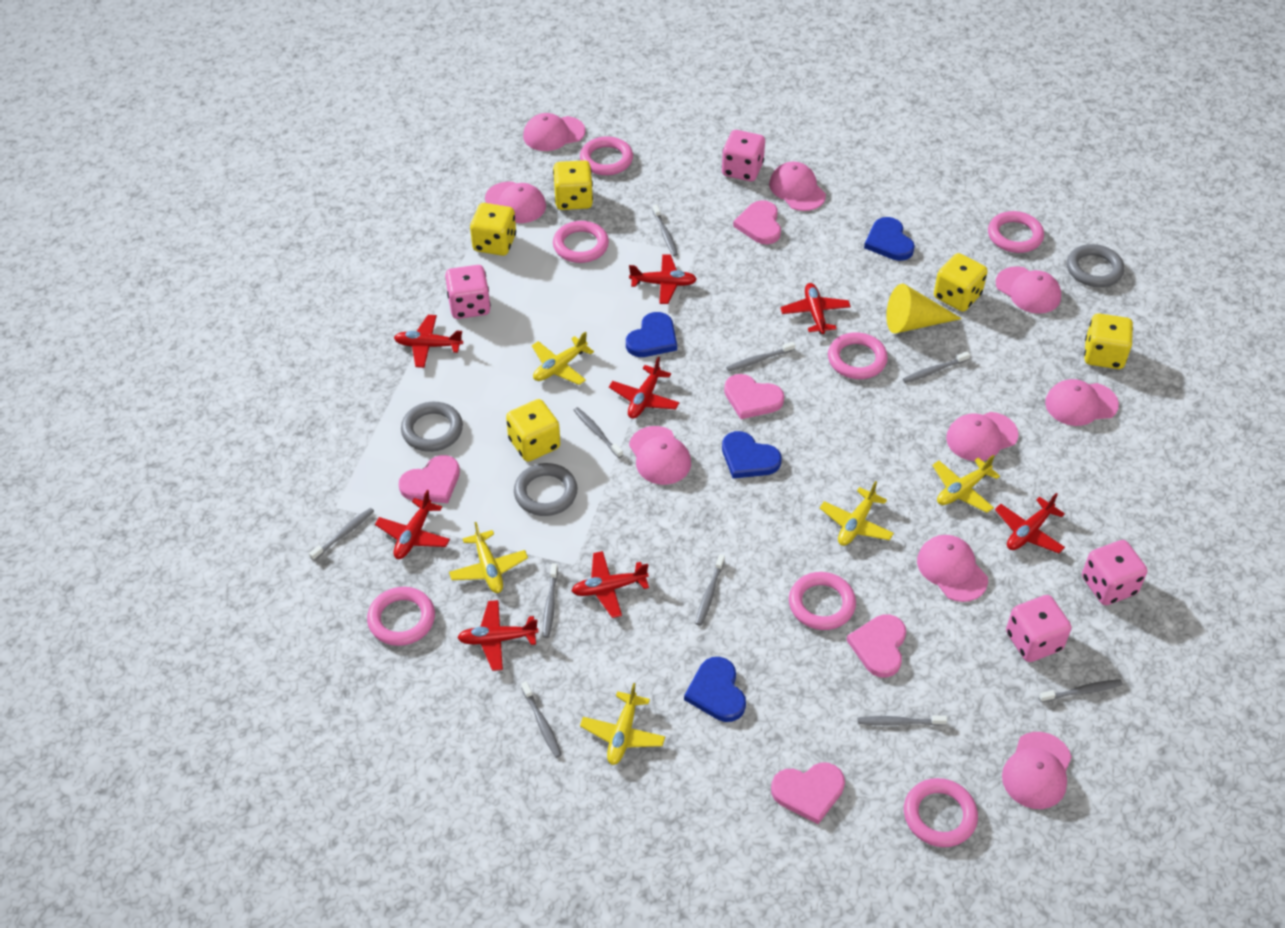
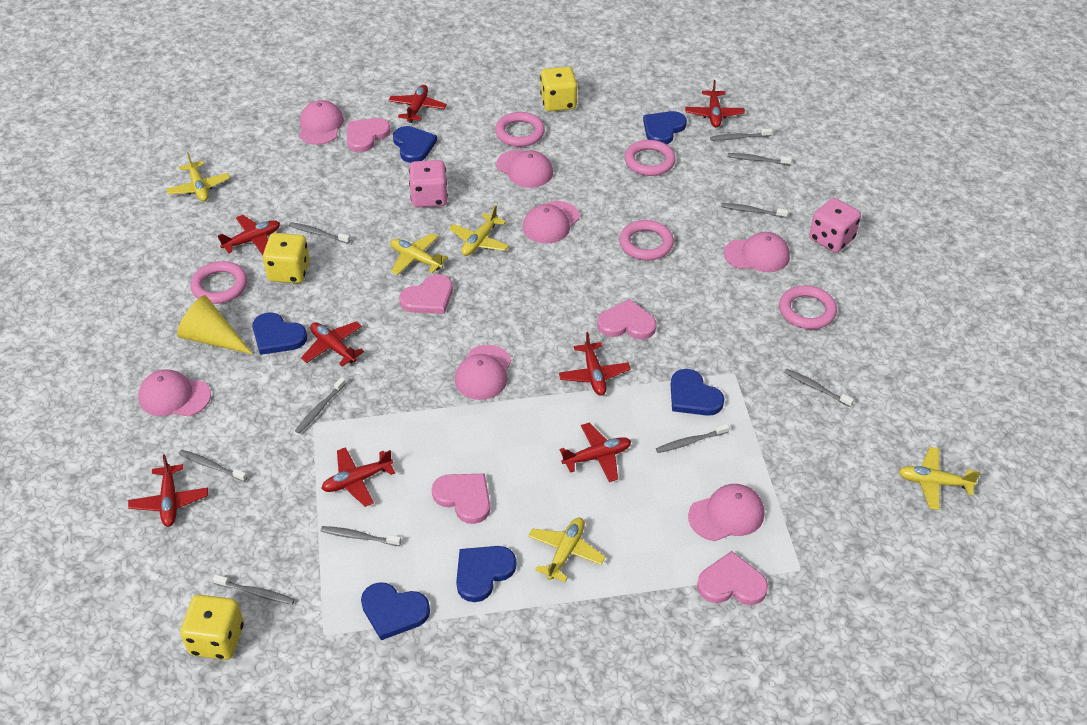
blue heart: 4 -> 6
grey ring: 3 -> 0
pink cap: 9 -> 7
pink dice: 4 -> 2
pink ring: 7 -> 5
yellow dice: 5 -> 3

